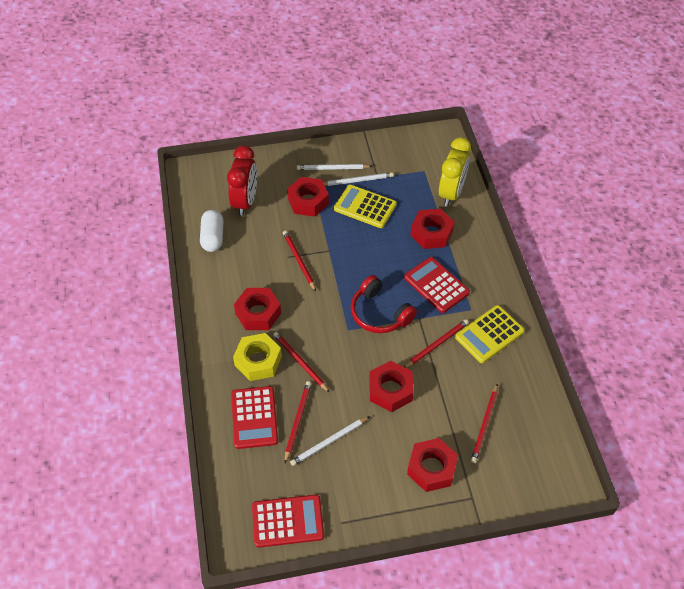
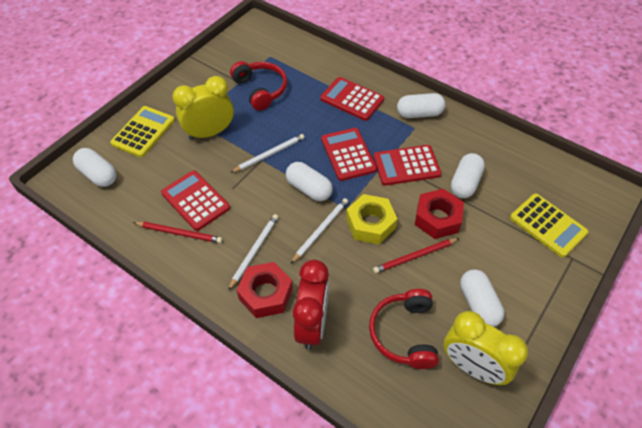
red calculator: 3 -> 4
red headphones: 1 -> 2
red nut: 5 -> 2
red pencil: 5 -> 2
white capsule: 1 -> 5
yellow clock: 1 -> 2

